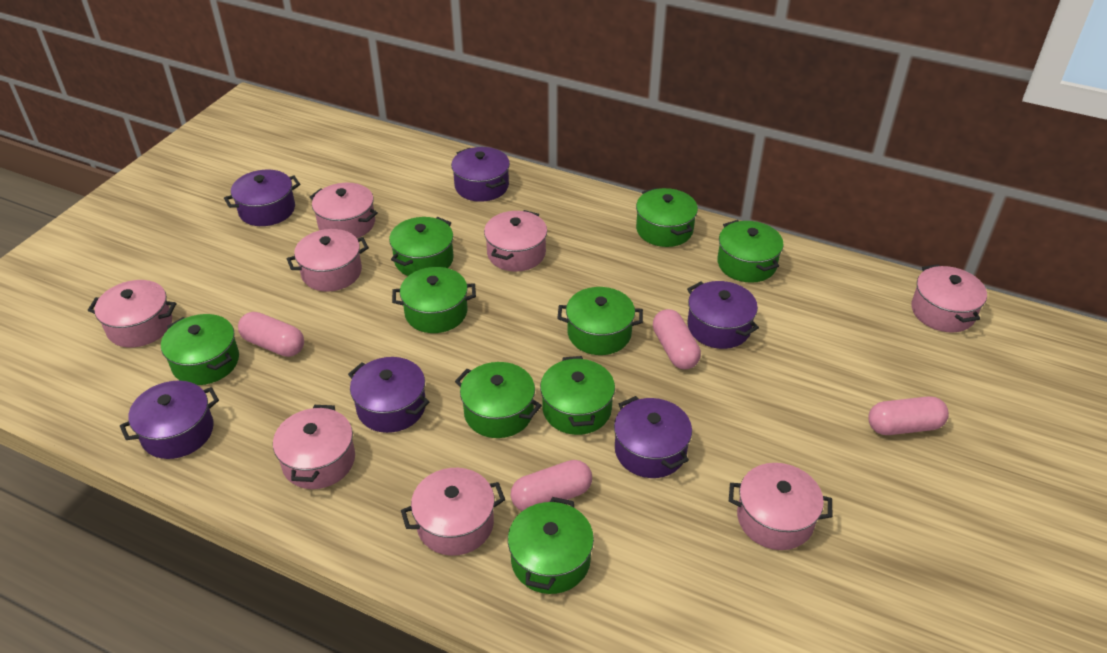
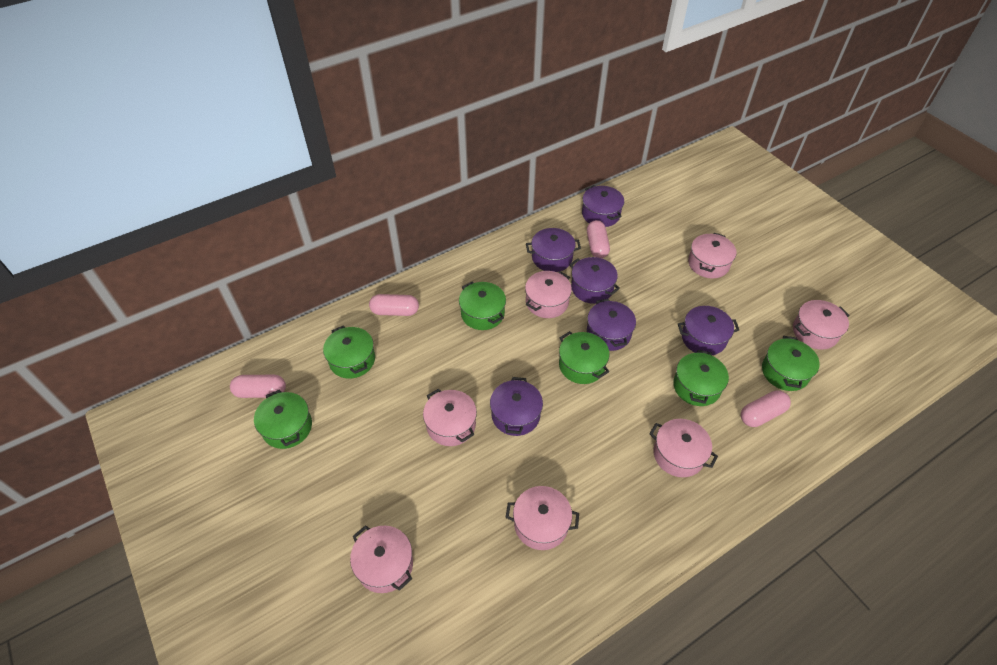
green pot: 9 -> 6
pink pot: 8 -> 7

